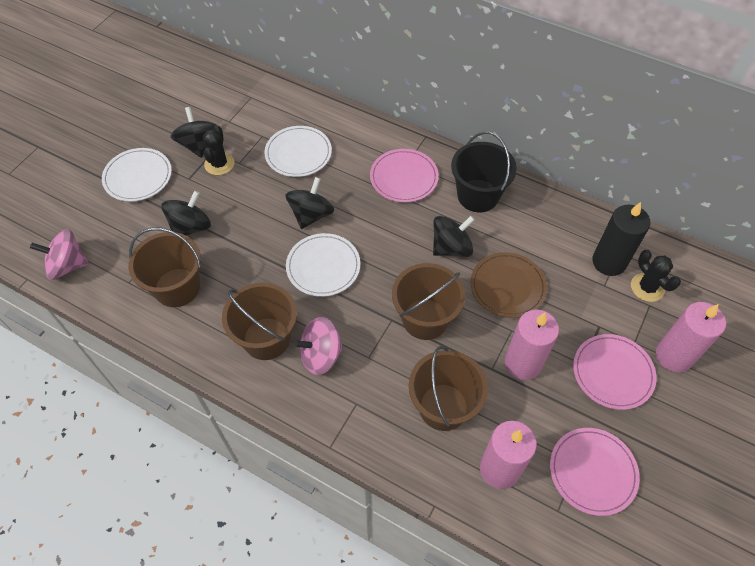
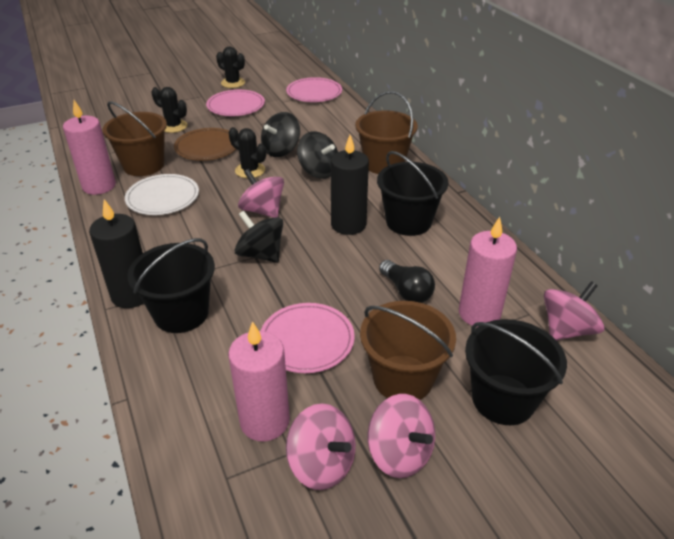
black bucket: 1 -> 3
black cactus: 2 -> 3
black candle: 1 -> 2
black light bulb: 0 -> 1
black spinning top: 4 -> 3
brown bucket: 4 -> 3
pink spinning top: 2 -> 4
white plate: 3 -> 1

